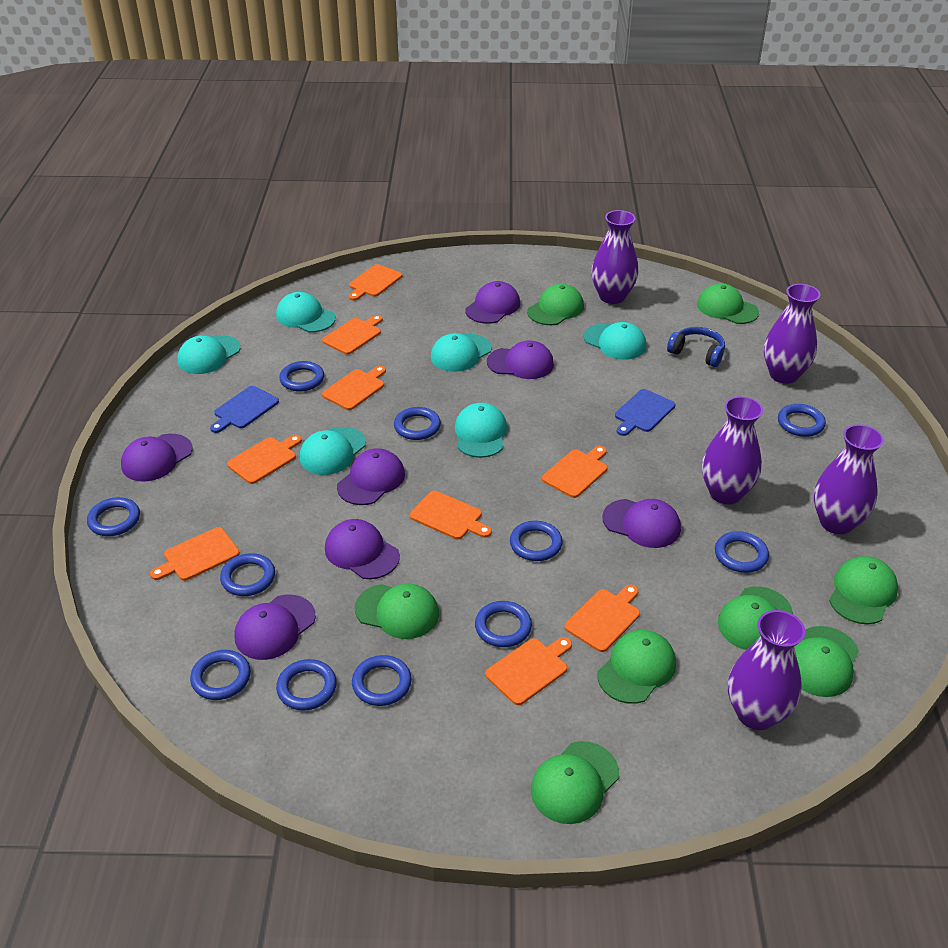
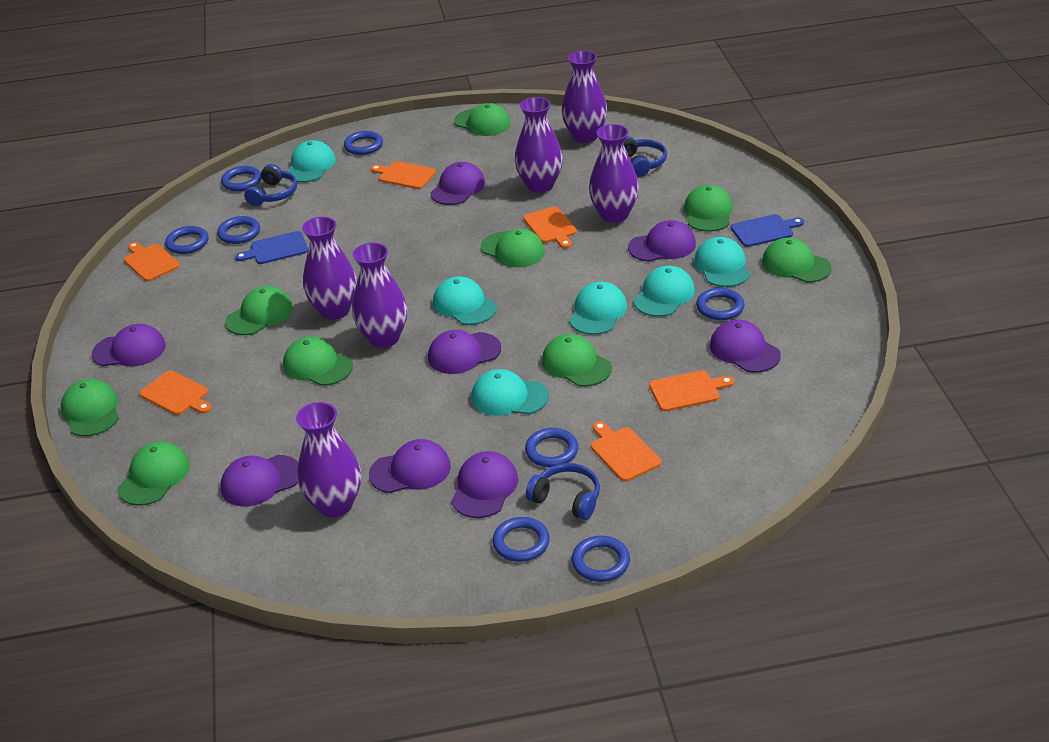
blue headphones: 1 -> 3
blue ring: 11 -> 8
green cap: 8 -> 9
orange cutting board: 9 -> 6
purple cap: 7 -> 8
purple vase: 5 -> 6

